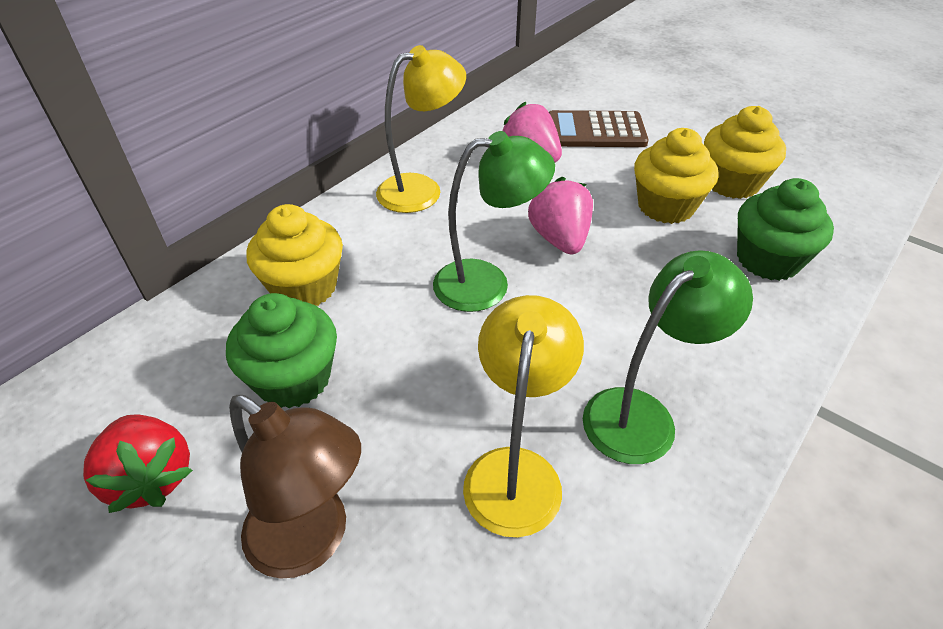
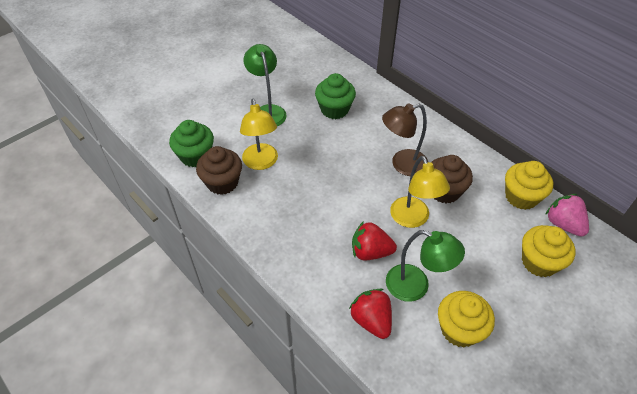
brown calculator: 1 -> 0
brown cupcake: 0 -> 2
pink strawberry: 2 -> 1
red strawberry: 1 -> 2

